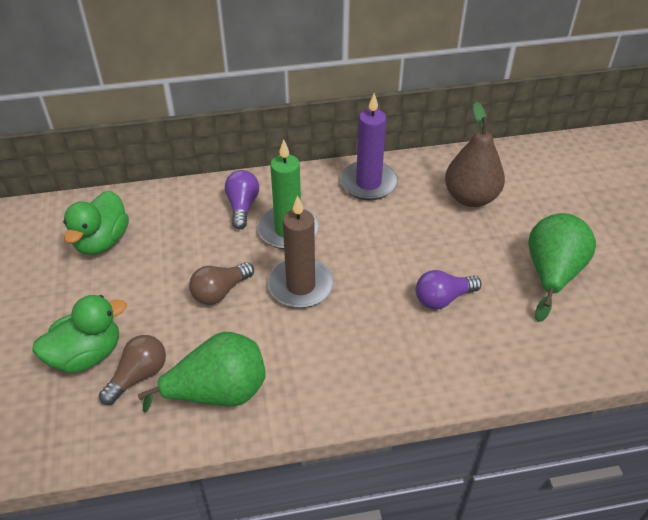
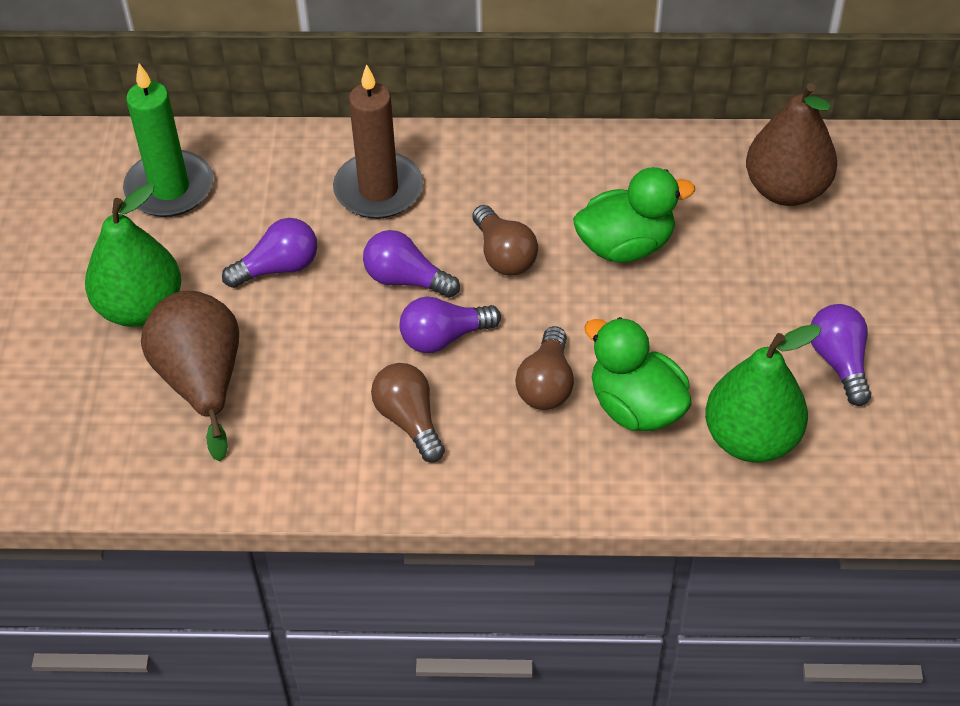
brown light bulb: 2 -> 3
brown pear: 1 -> 2
purple candle: 1 -> 0
purple light bulb: 2 -> 4

